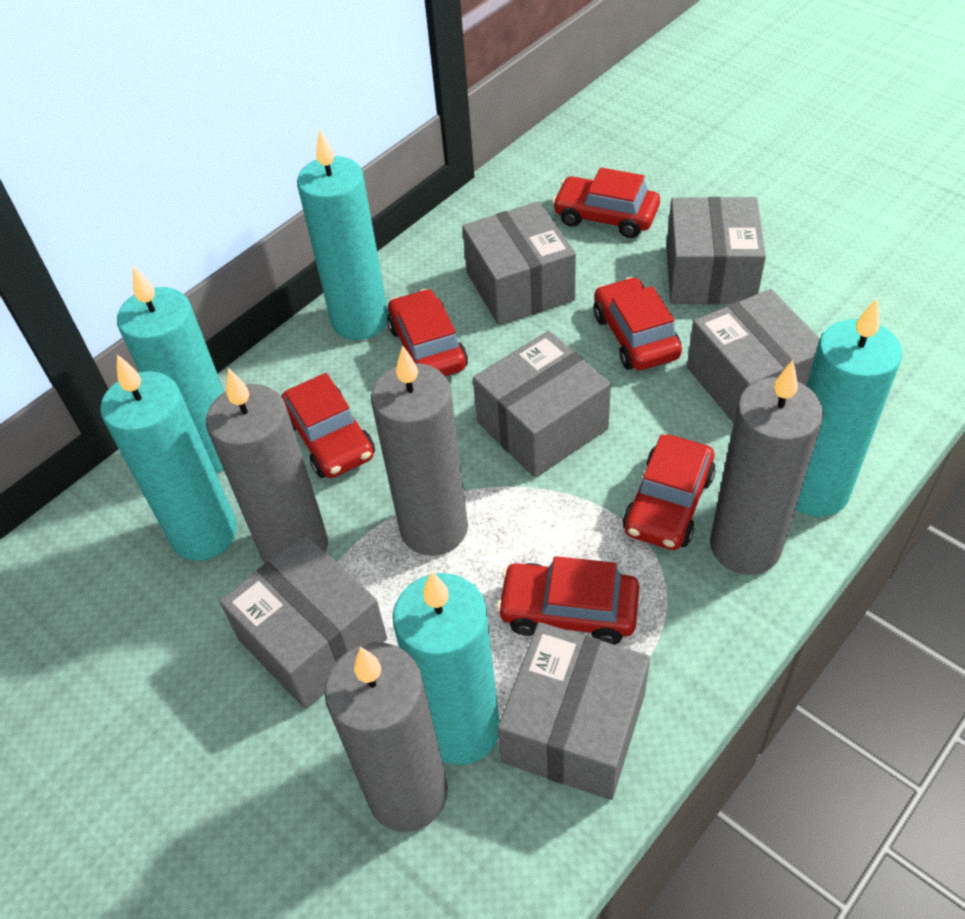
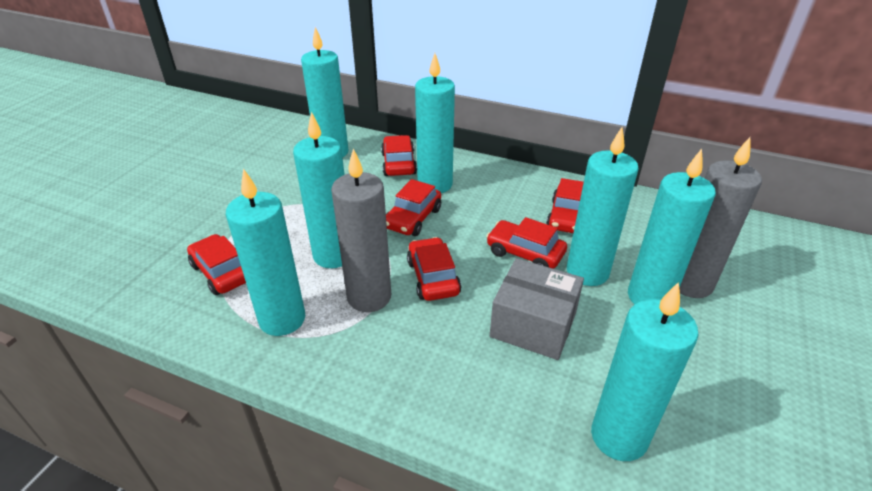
grey box: 6 -> 1
grey candle: 4 -> 2
turquoise candle: 5 -> 7

